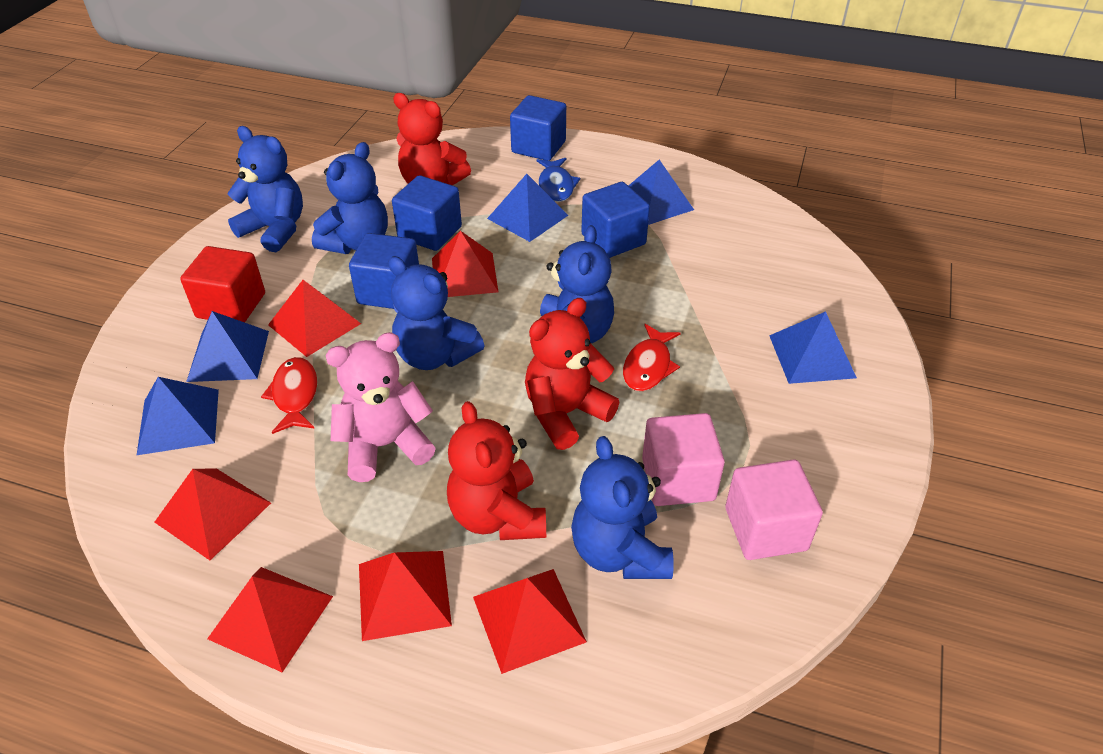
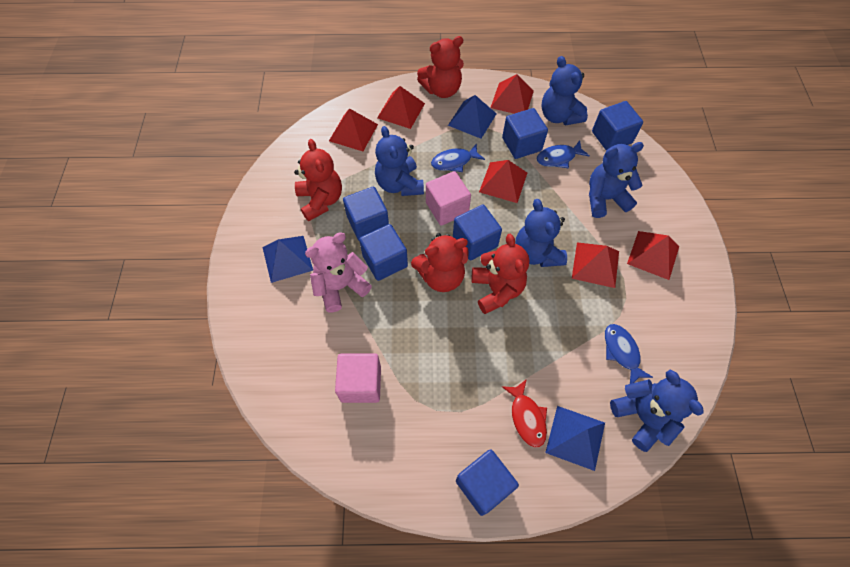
blue cube: 4 -> 6
blue fish: 1 -> 3
blue pyramid: 5 -> 3
red cube: 1 -> 0
red fish: 2 -> 1
red teddy bear: 3 -> 4

